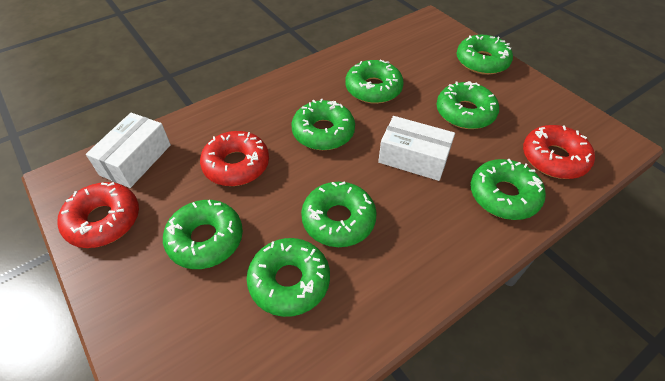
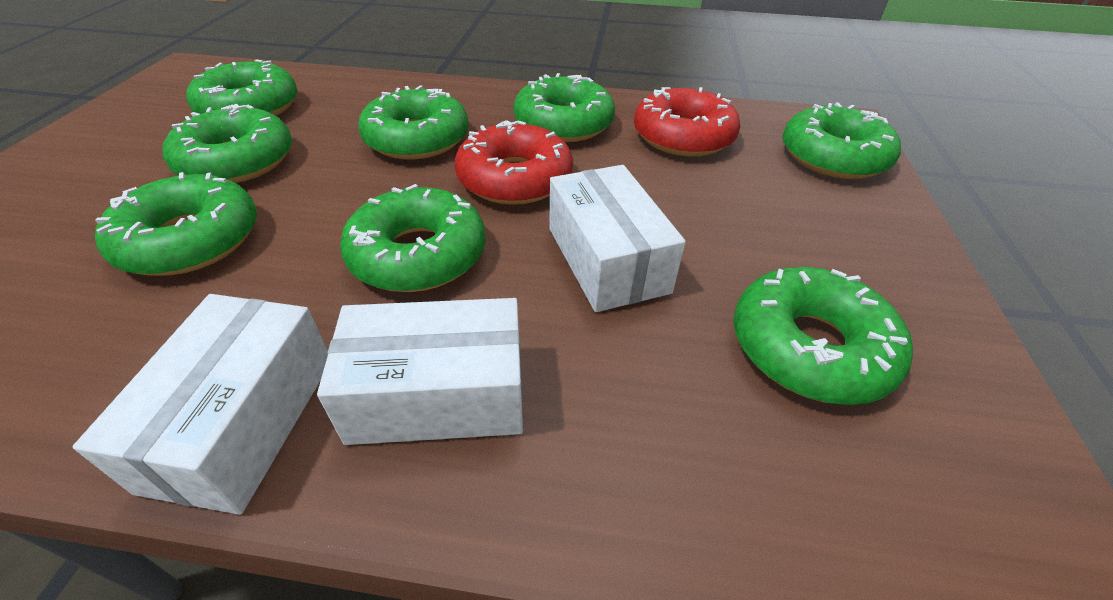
red donut: 3 -> 2
white box: 2 -> 3

